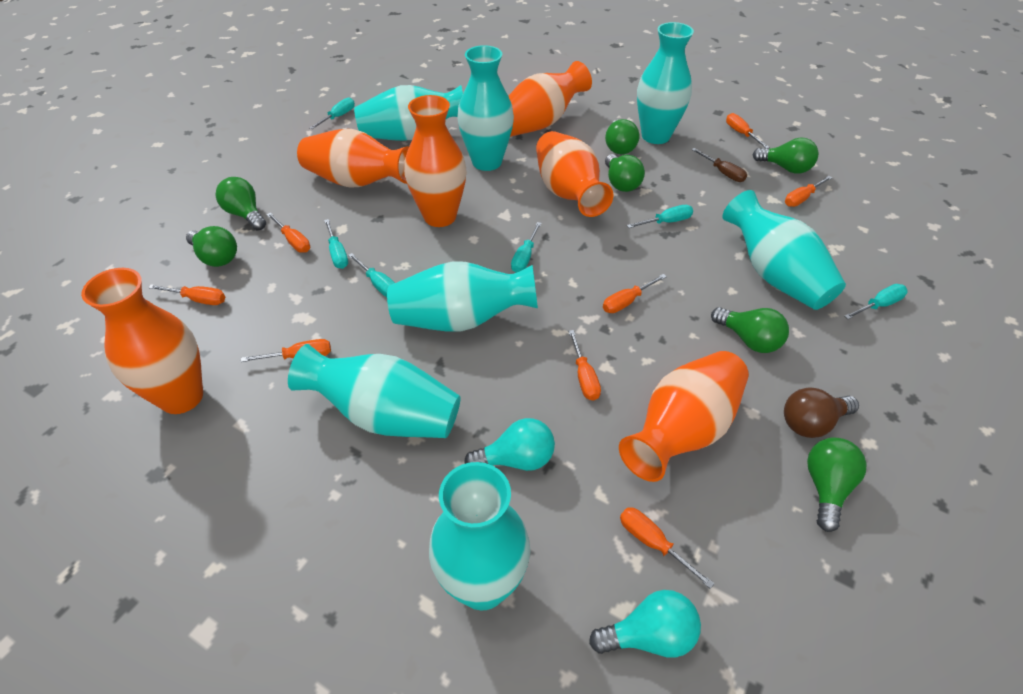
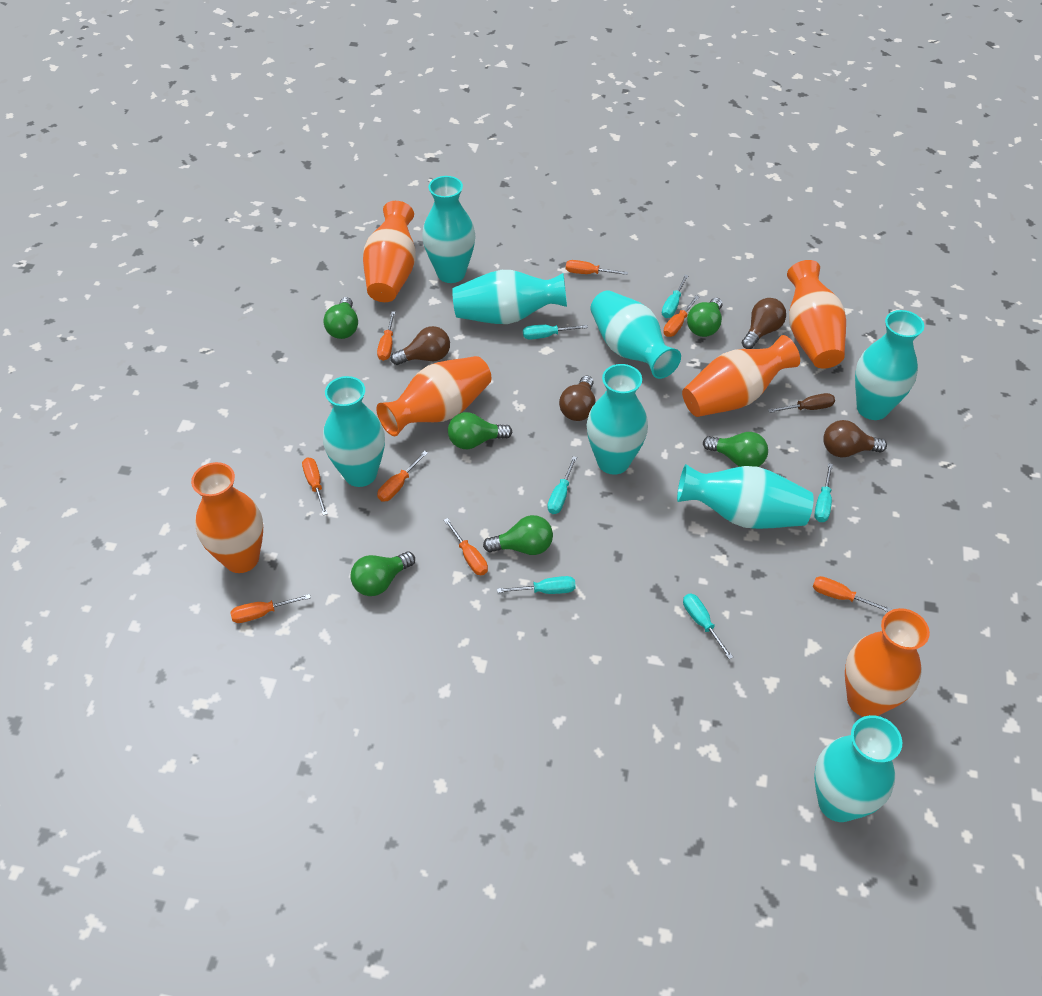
brown light bulb: 1 -> 4
green light bulb: 7 -> 6
turquoise light bulb: 2 -> 0
turquoise vase: 7 -> 8

